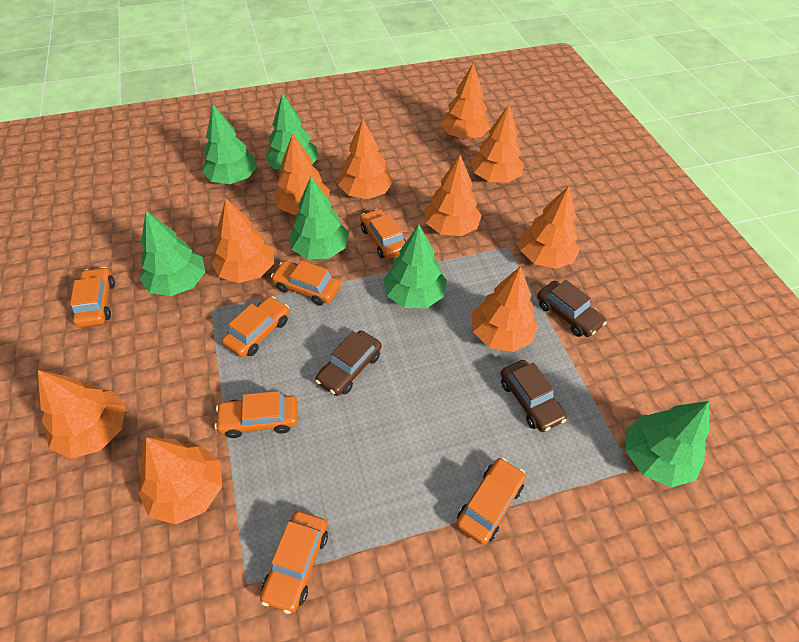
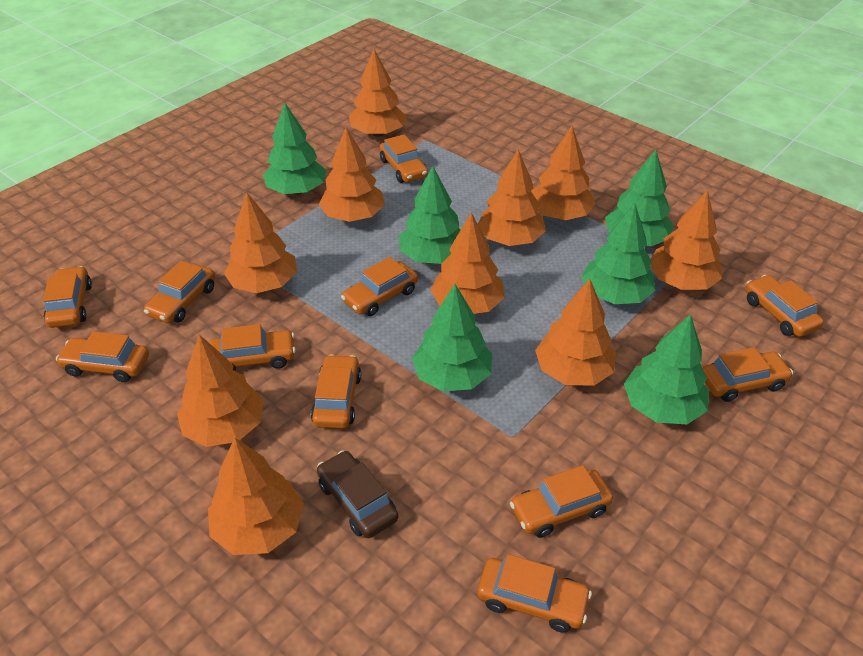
brown car: 3 -> 1
orange car: 7 -> 11

